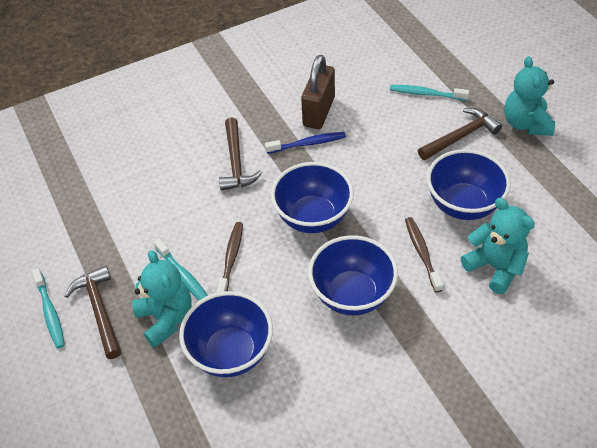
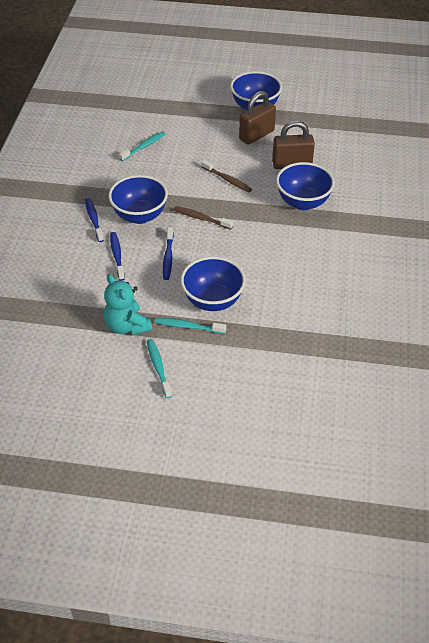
blue toothbrush: 1 -> 3
brown hammer: 3 -> 0
brown padlock: 1 -> 2
turquoise teddy bear: 3 -> 1

